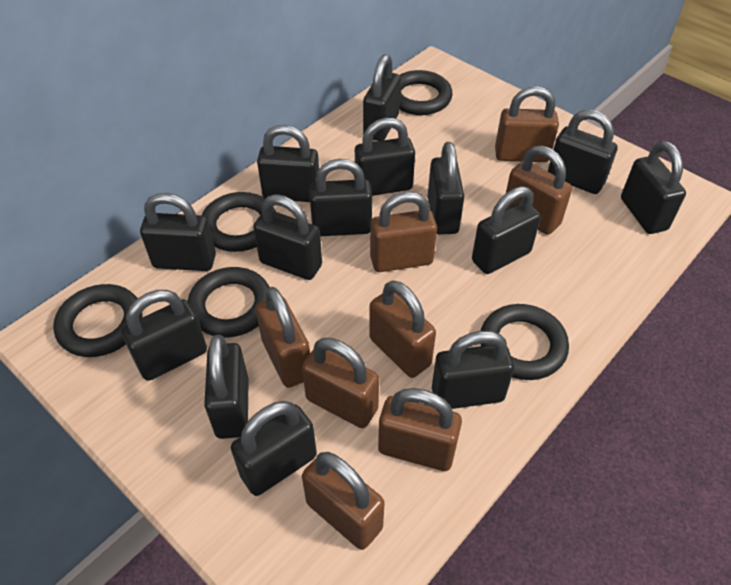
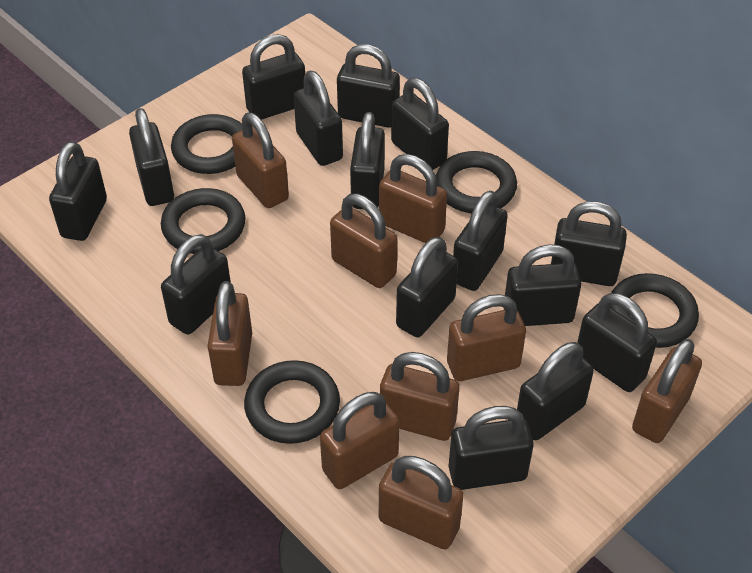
black padlock: 14 -> 15
brown padlock: 8 -> 9

